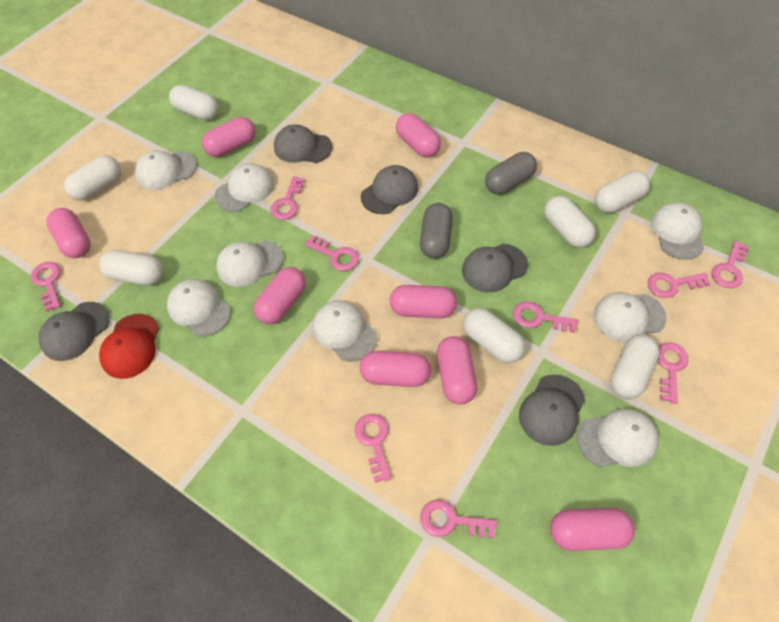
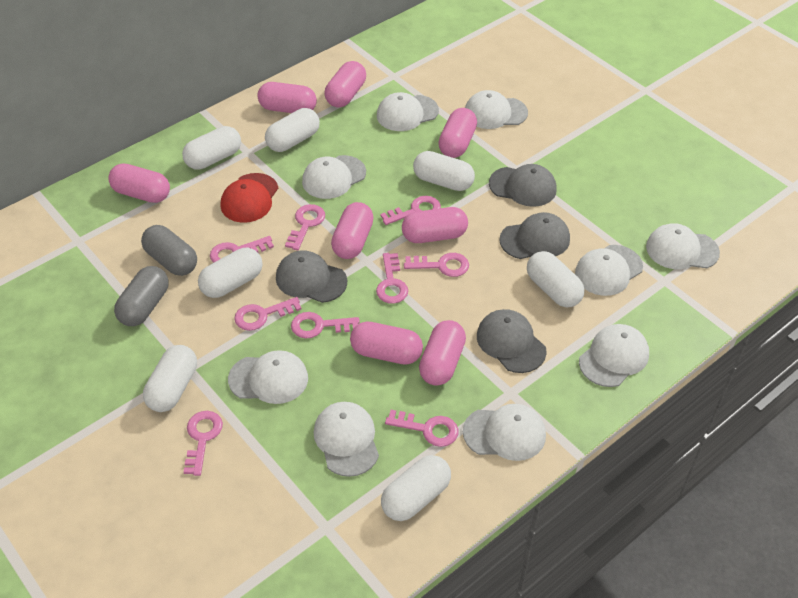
grey cap: 5 -> 4
white cap: 8 -> 9

